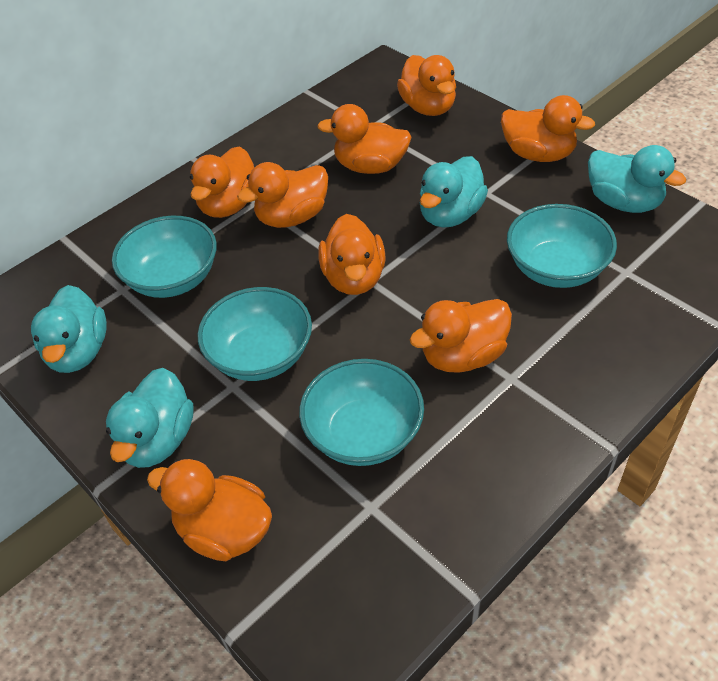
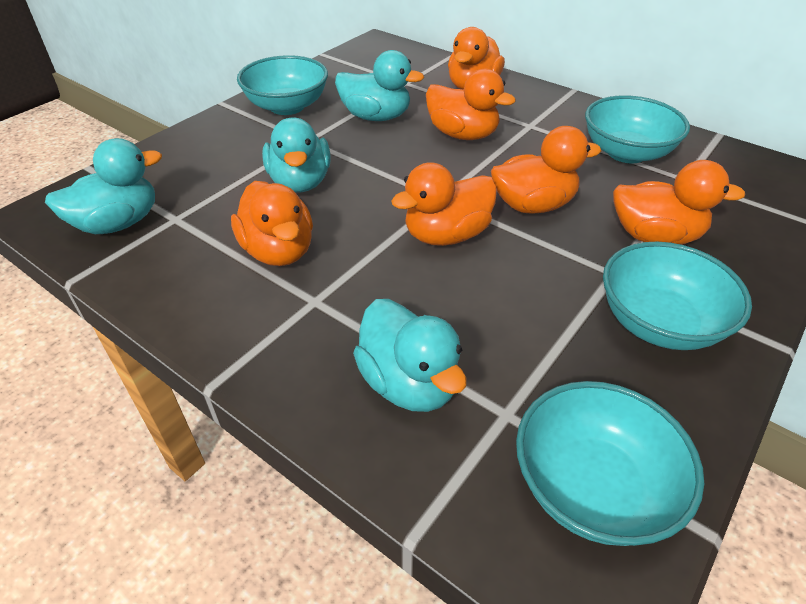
orange duck: 8 -> 6

